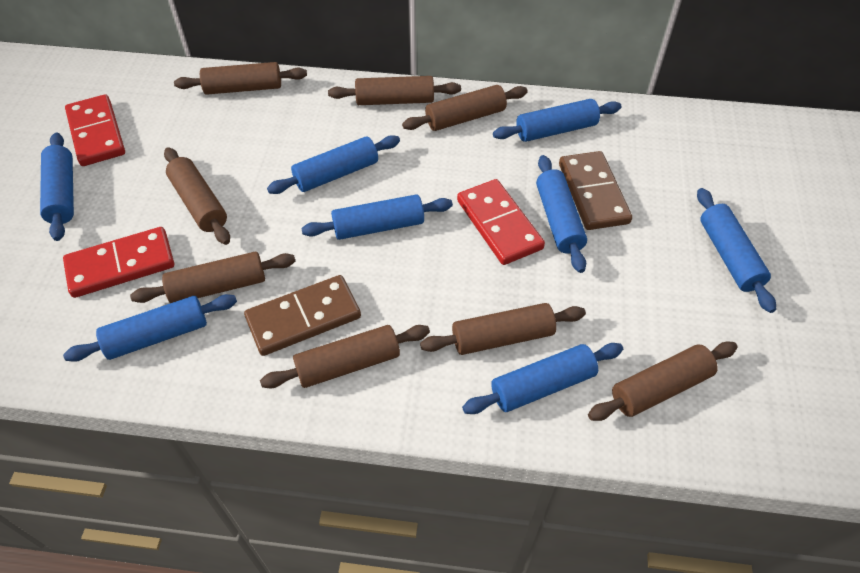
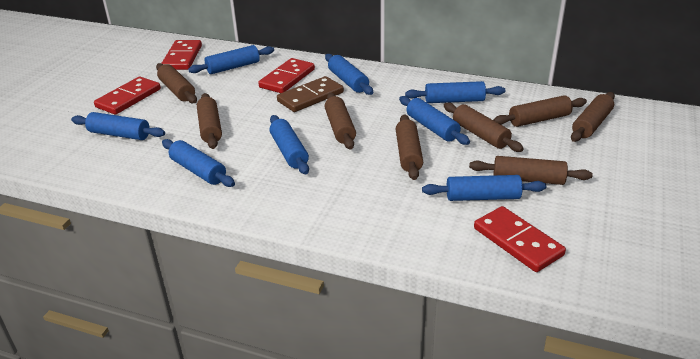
brown domino: 2 -> 1
red domino: 3 -> 4

